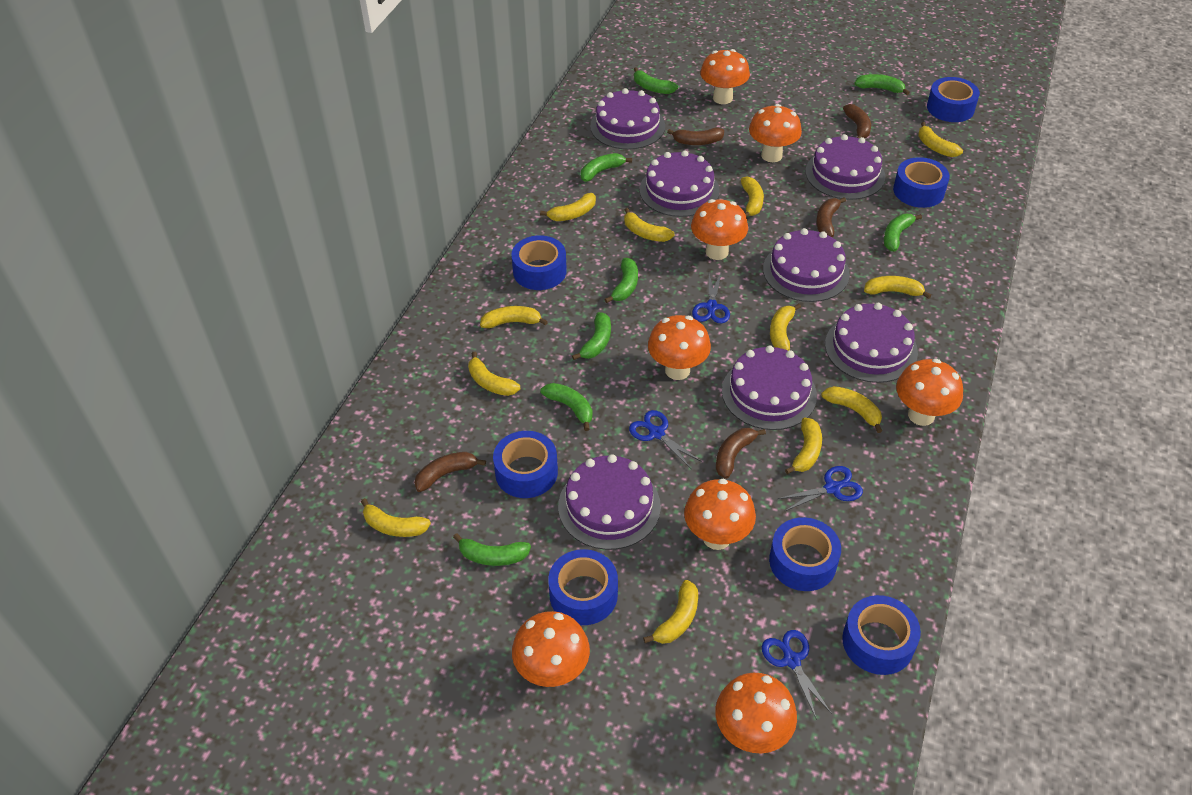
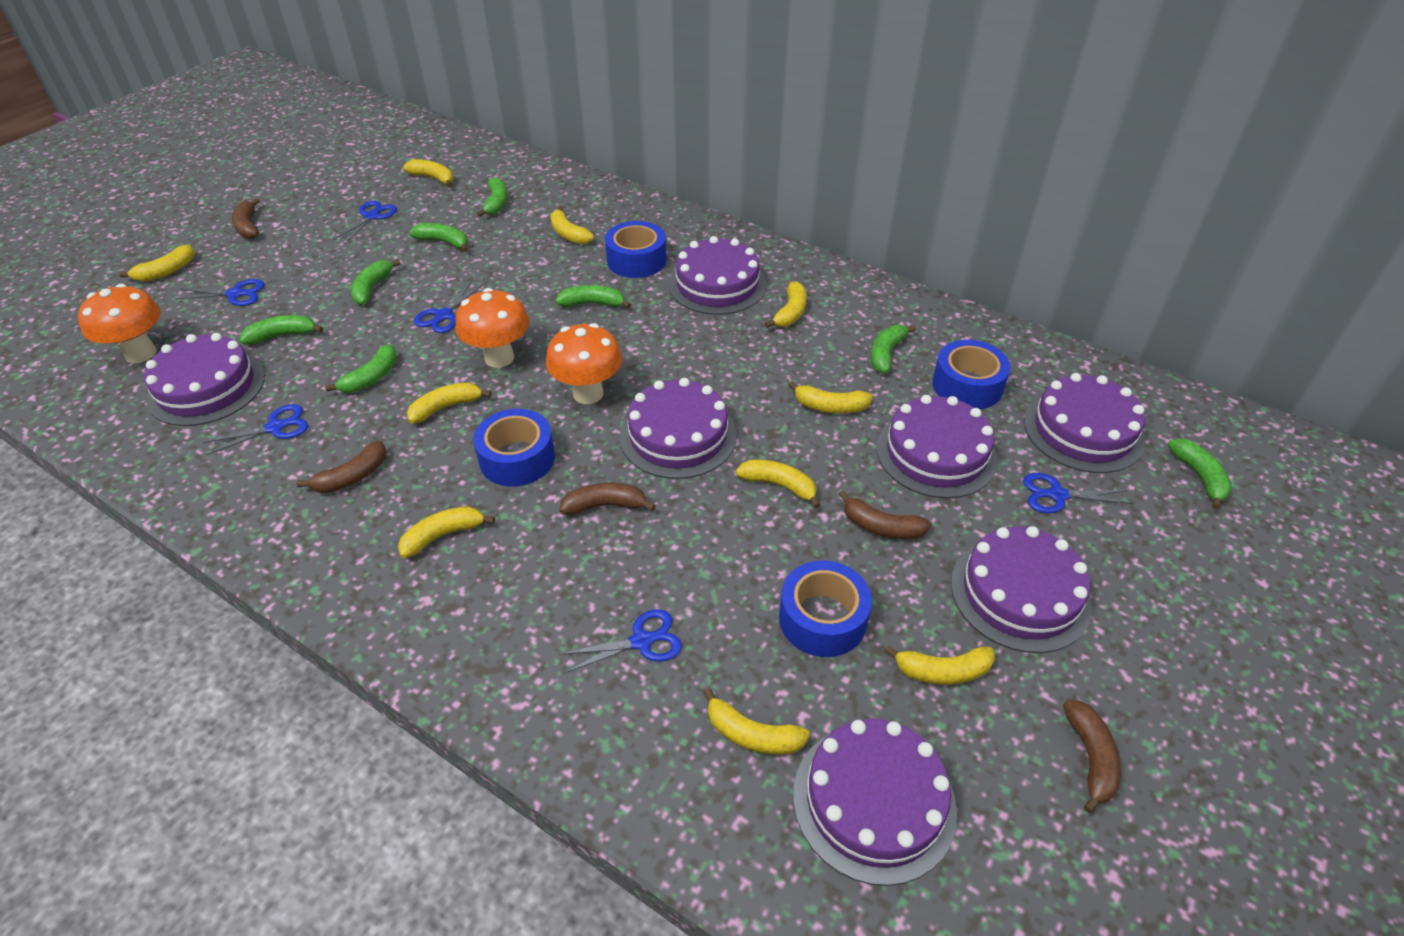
blue scissors: 4 -> 6
blue tape: 7 -> 4
orange mushroom: 8 -> 3
yellow banana: 12 -> 10

